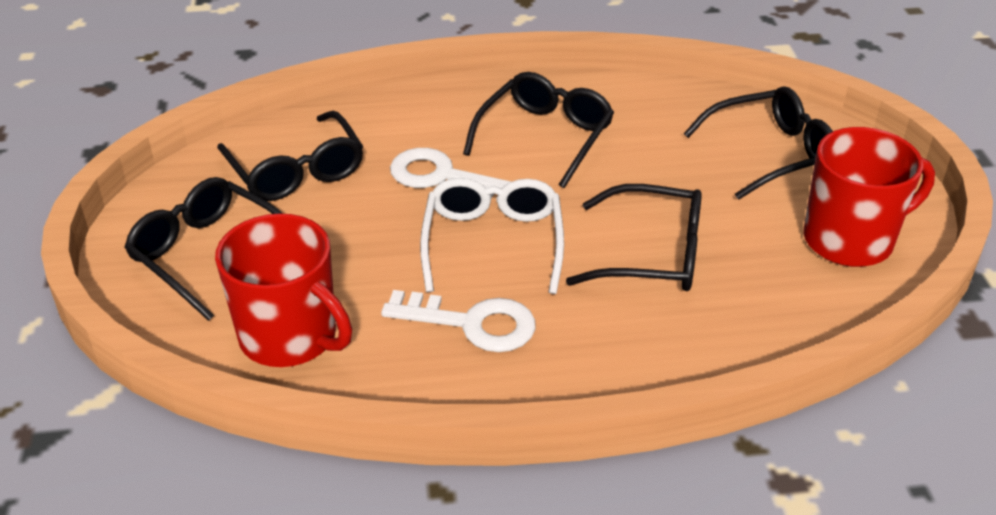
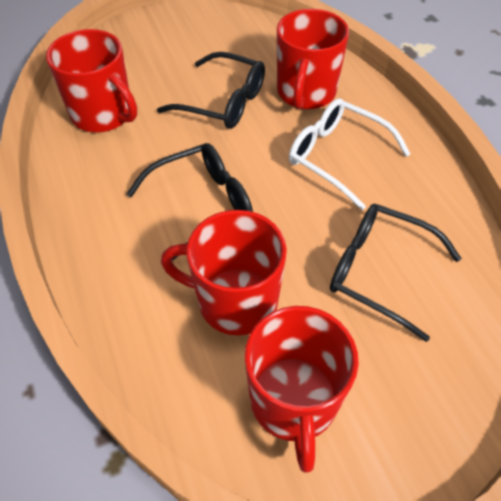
black glasses: 5 -> 3
red mug: 2 -> 4
white key: 2 -> 0

